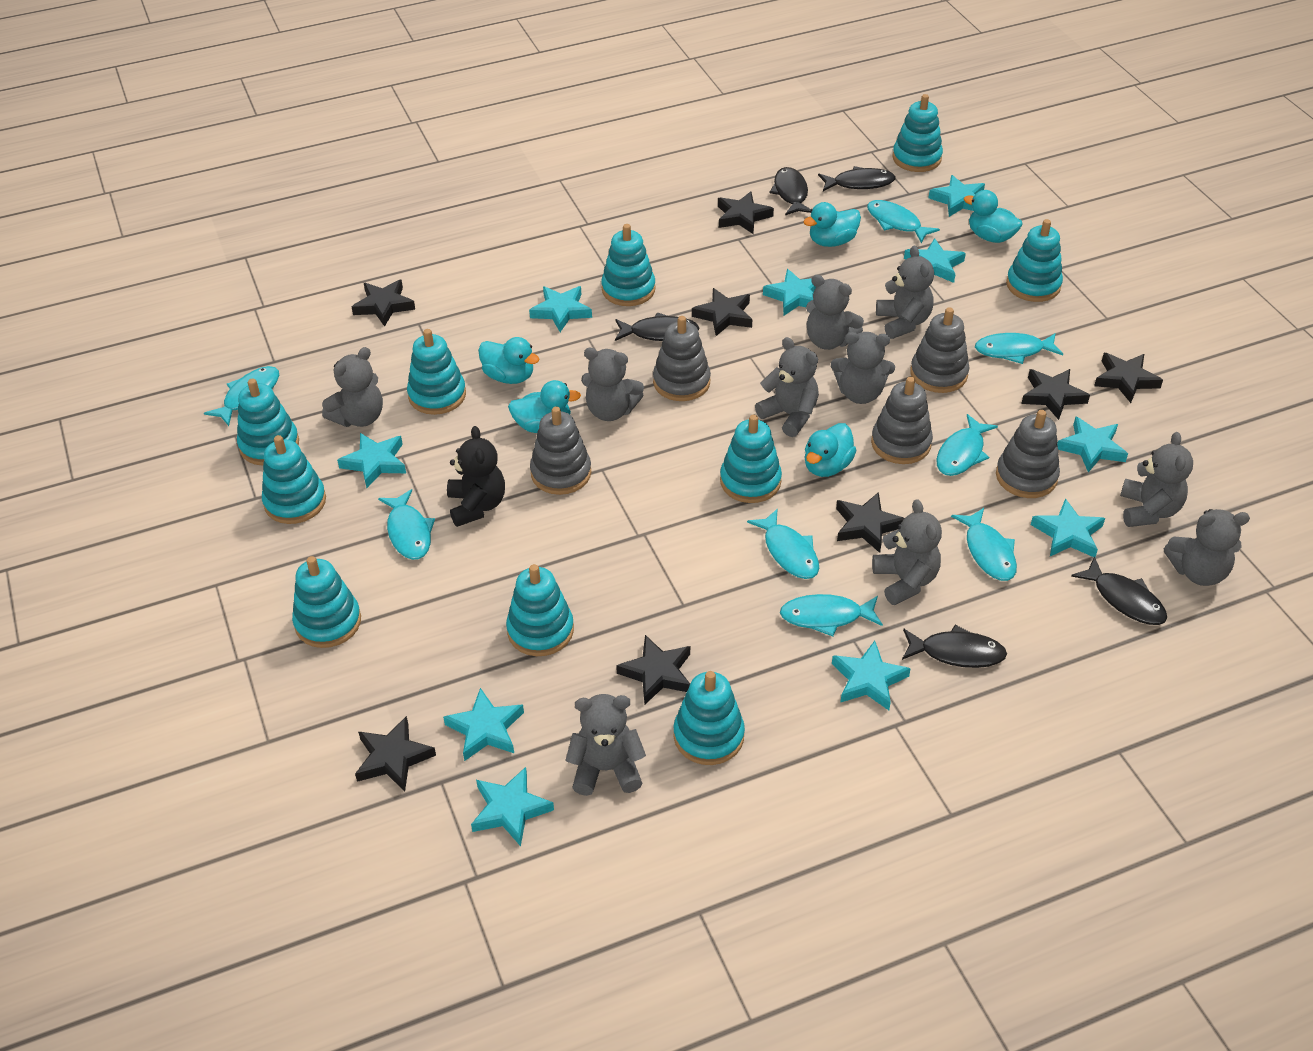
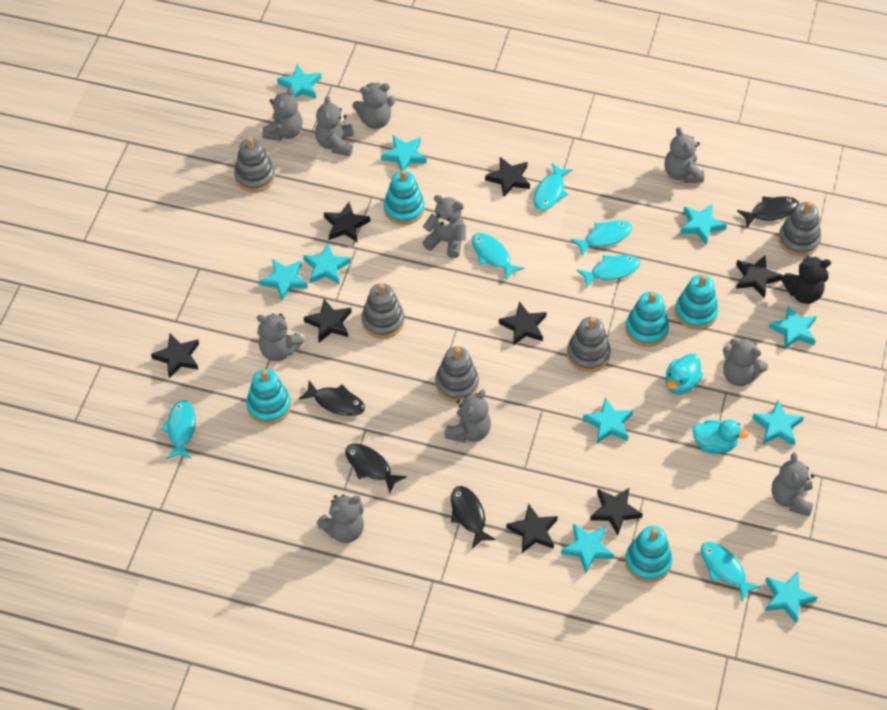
black fish: 5 -> 4
turquoise duck: 5 -> 2
turquoise fish: 8 -> 6
turquoise stacking toy: 10 -> 5

